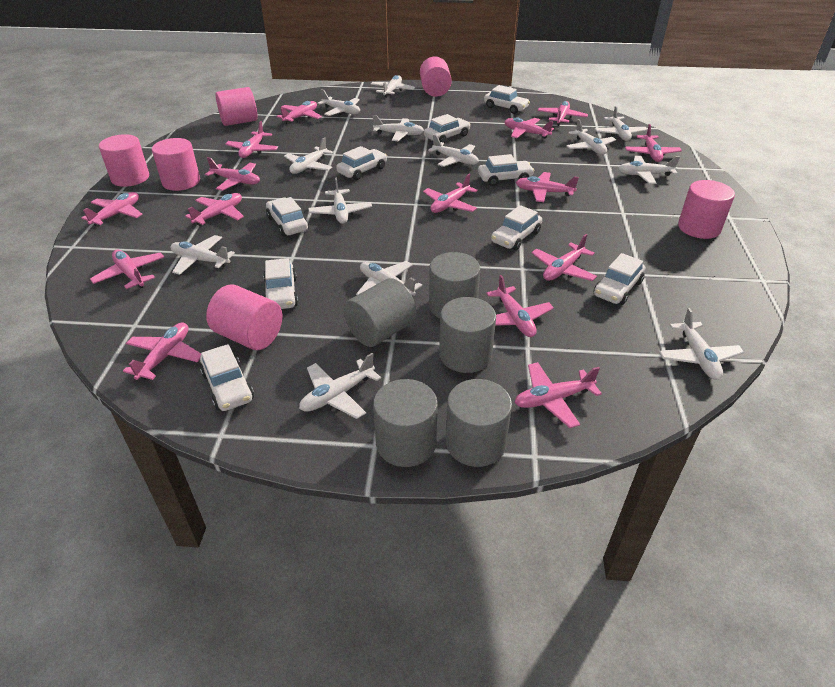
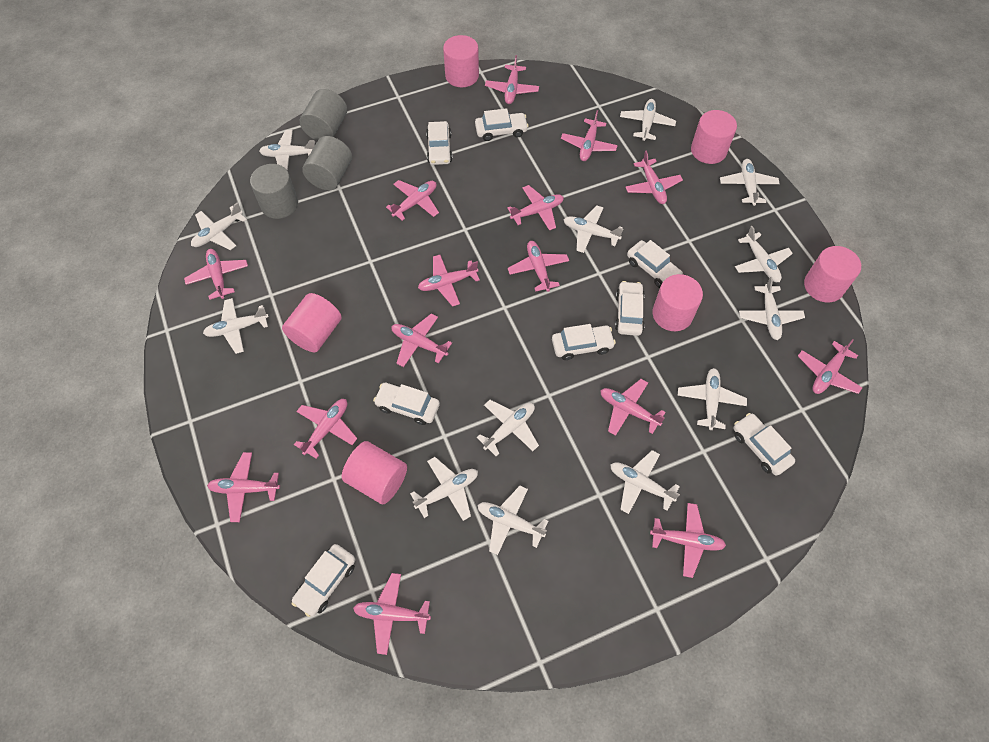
grey cylinder: 5 -> 3
white car: 9 -> 8

